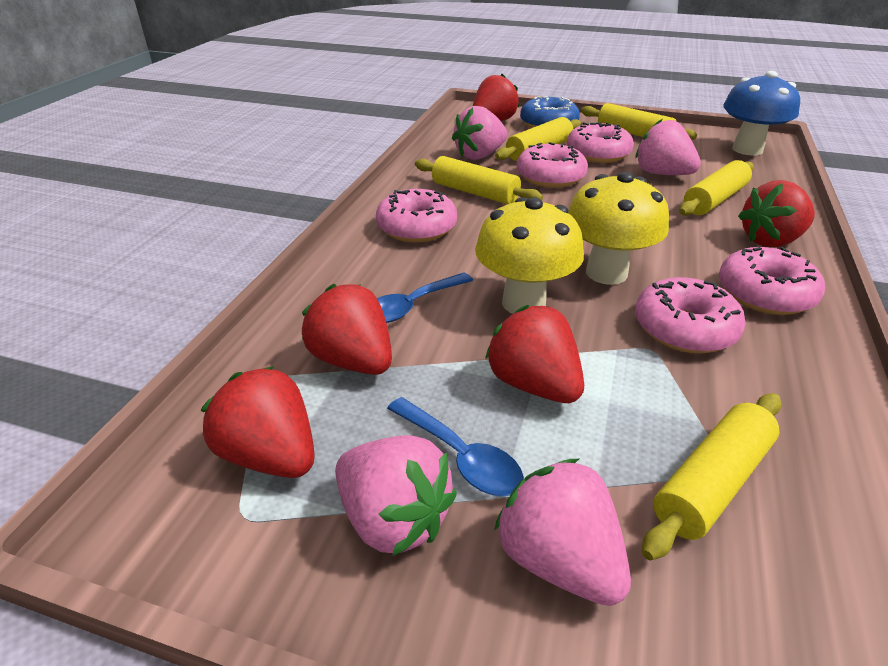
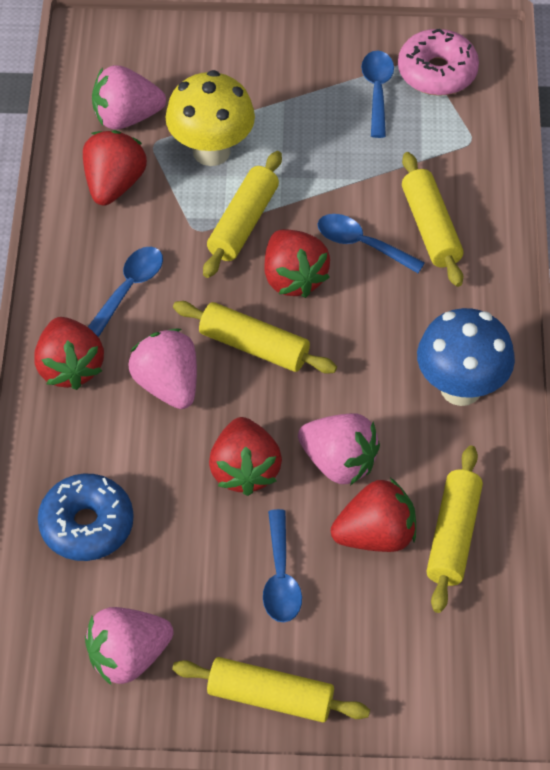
blue spoon: 2 -> 4
pink donut: 5 -> 1
yellow mushroom: 2 -> 1

